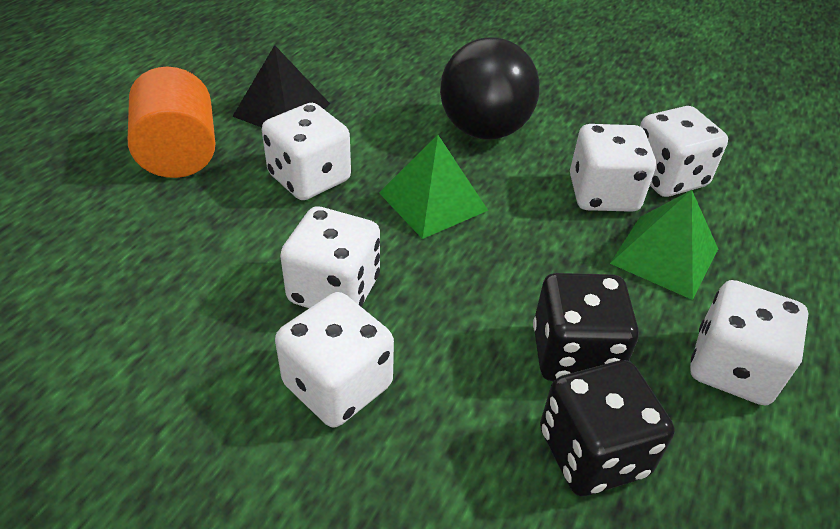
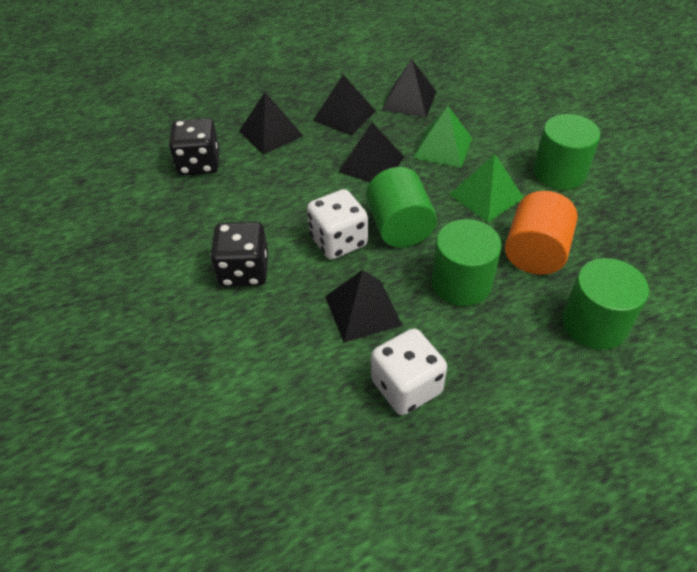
black ball: 1 -> 0
black pyramid: 1 -> 5
green cylinder: 0 -> 4
white dice: 6 -> 2

